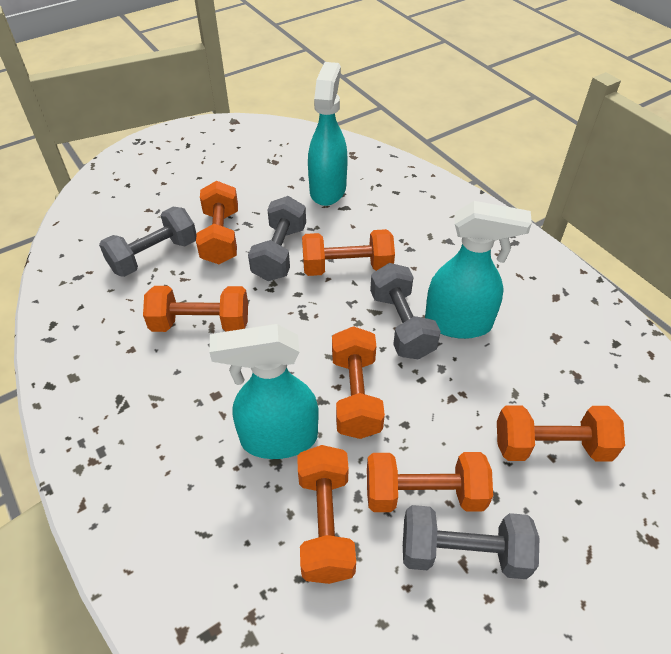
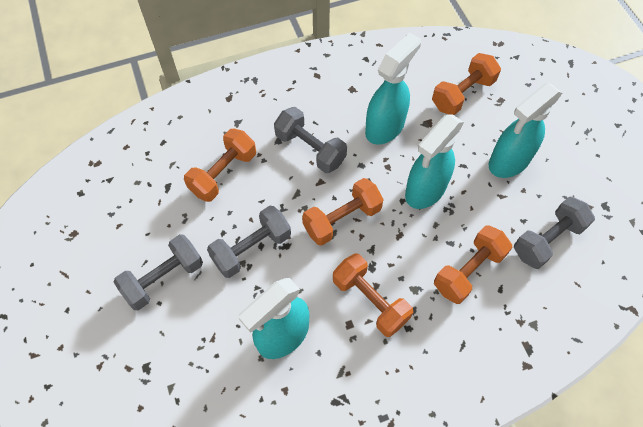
orange dumbbell: 7 -> 5
turquoise spray bottle: 3 -> 4

